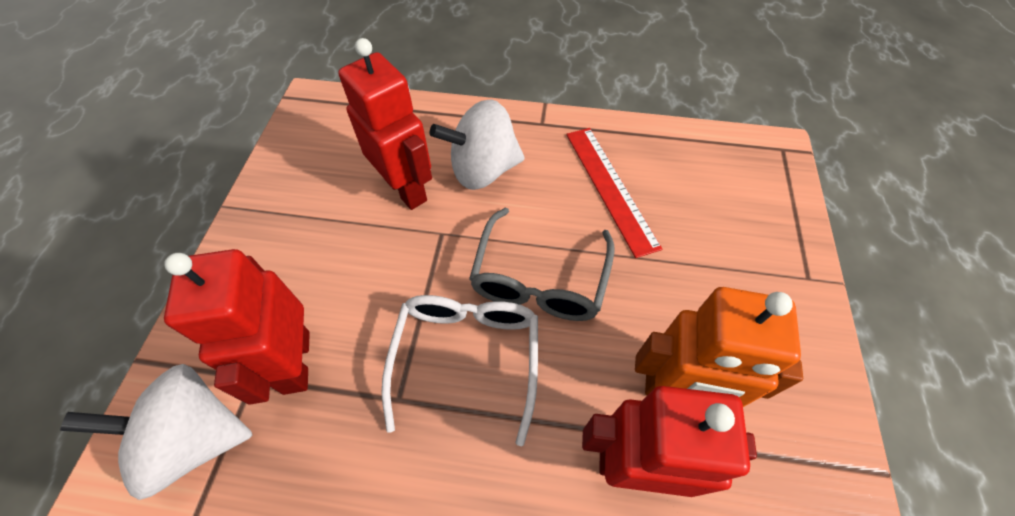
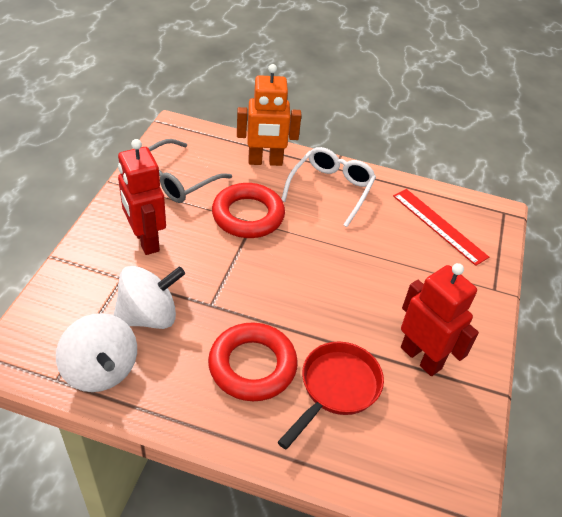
red pan: 0 -> 1
red ring: 0 -> 2
red robot: 3 -> 2

